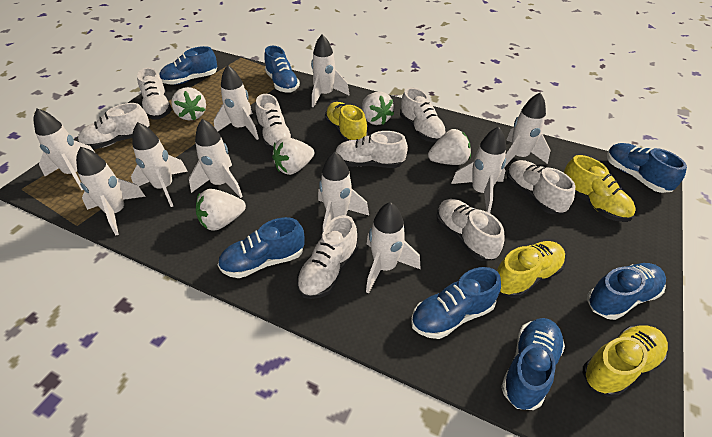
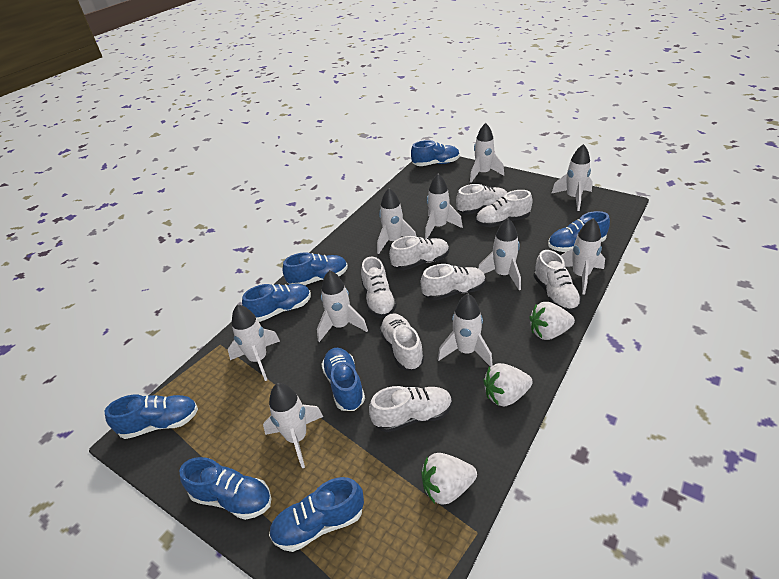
blue shoe: 7 -> 8
white strawberry: 5 -> 3
yellow shoe: 4 -> 0

